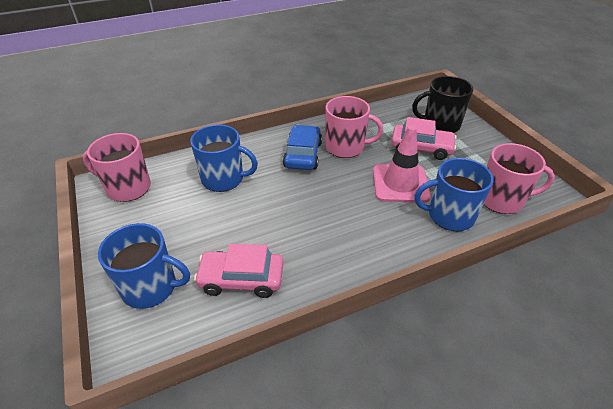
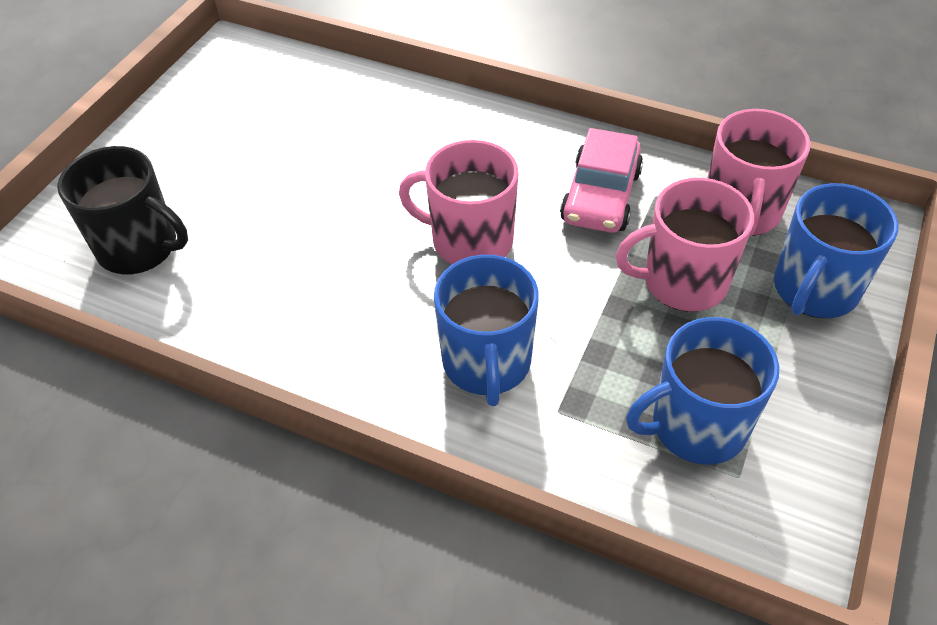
blue car: 1 -> 0
pink car: 2 -> 1
pink traffic cone: 1 -> 0

